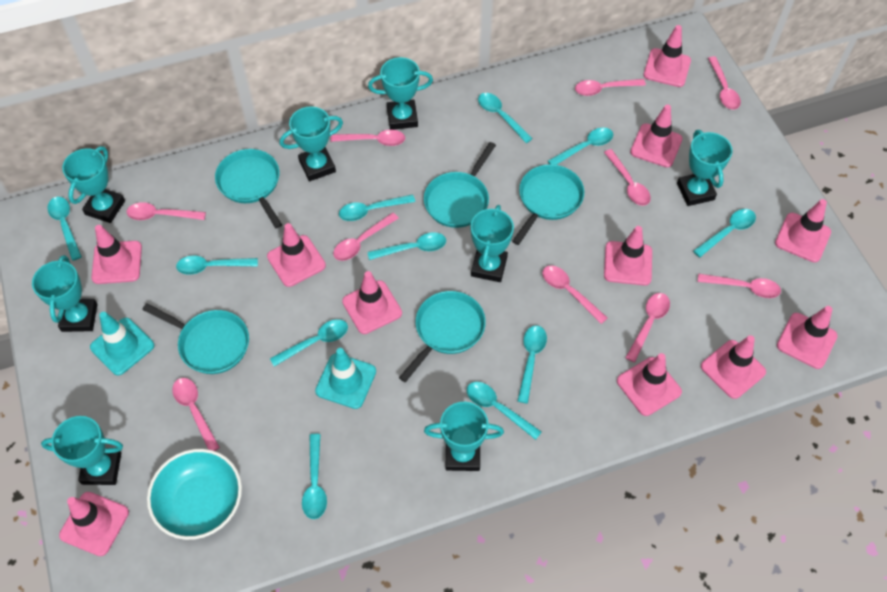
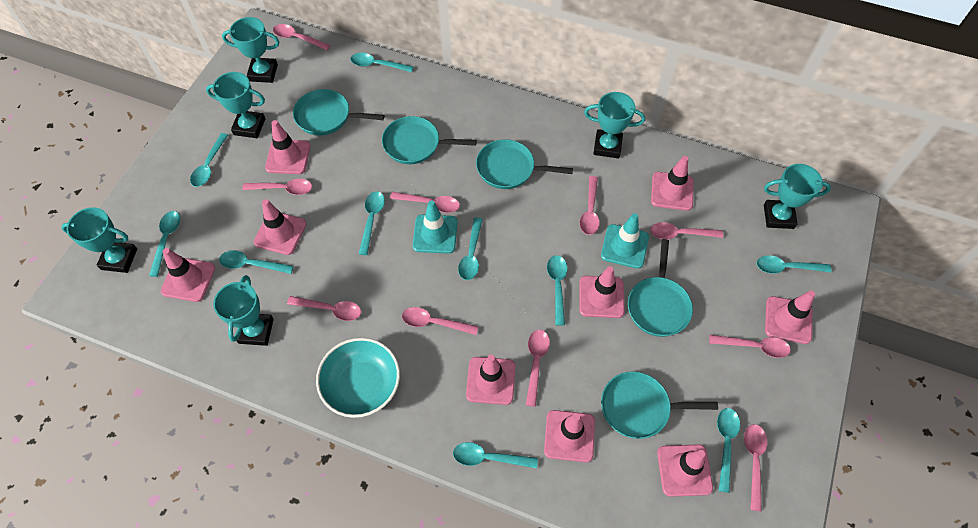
pink traffic cone: 11 -> 9
turquoise spoon: 11 -> 10
turquoise trophy: 8 -> 6

